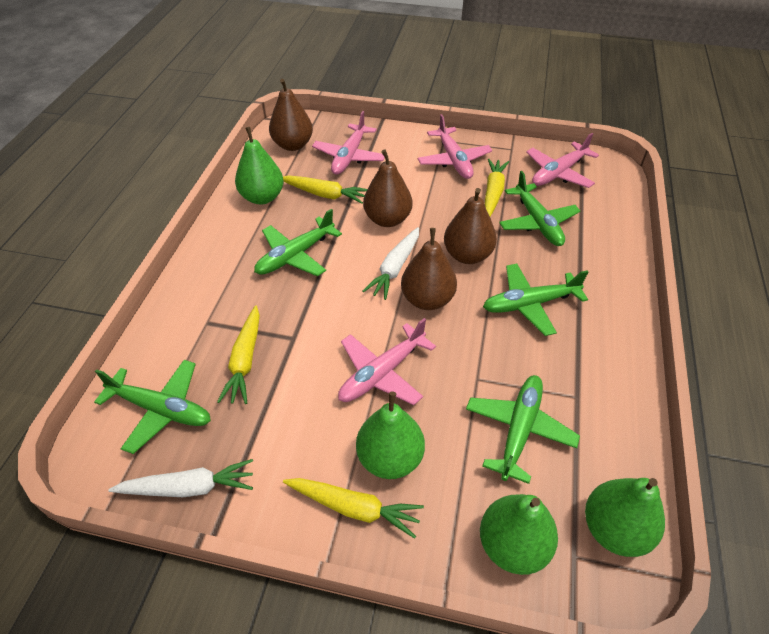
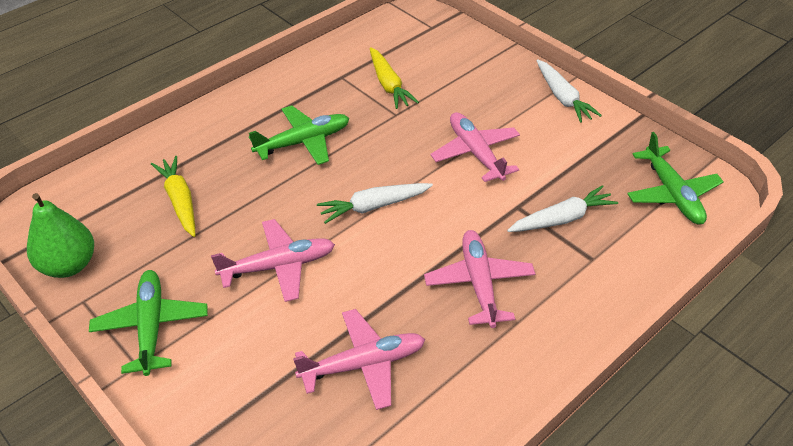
brown pear: 4 -> 0
green pear: 4 -> 1
green plane: 5 -> 3
white carrot: 2 -> 3
yellow carrot: 4 -> 2

